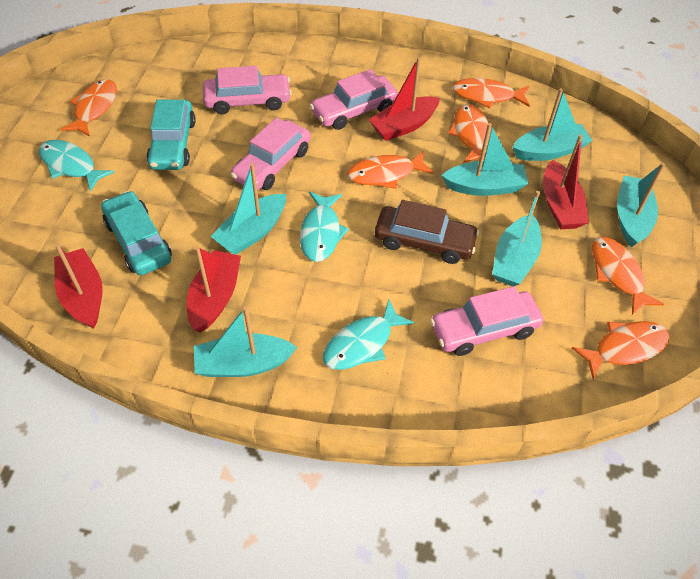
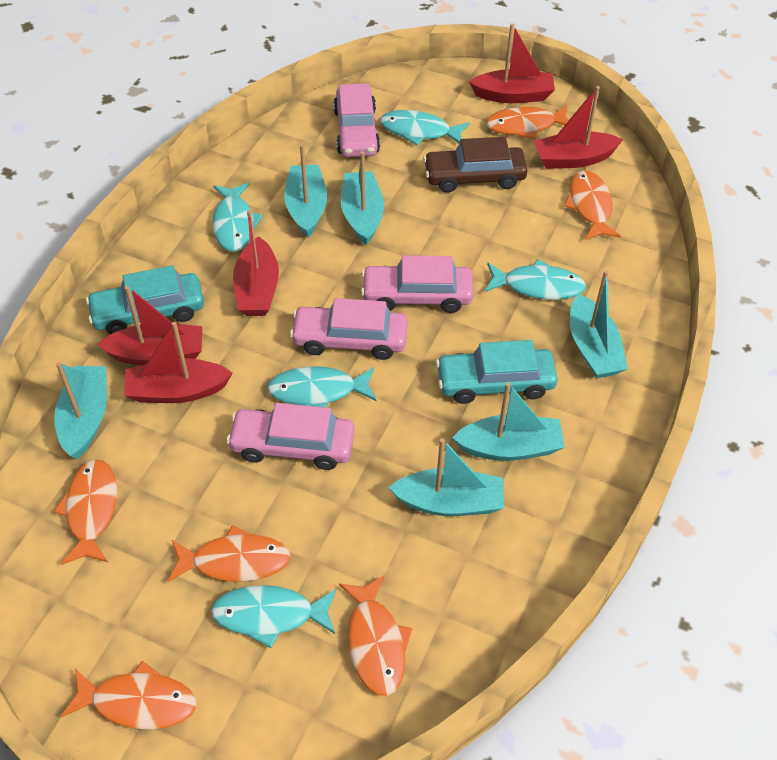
red boat: 4 -> 5
turquoise fish: 3 -> 5

